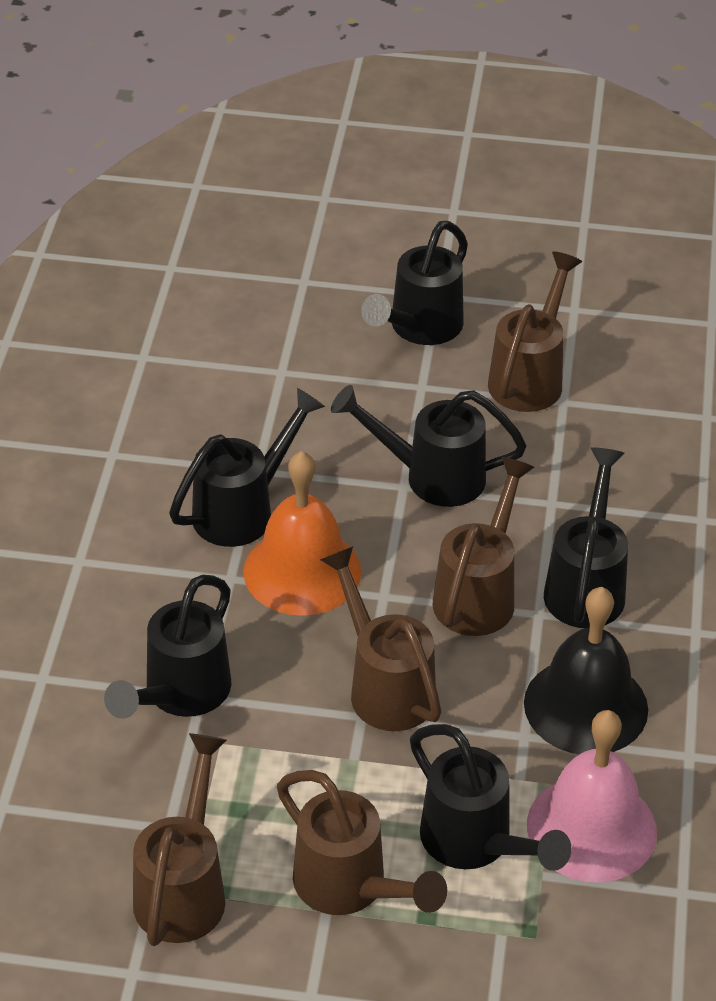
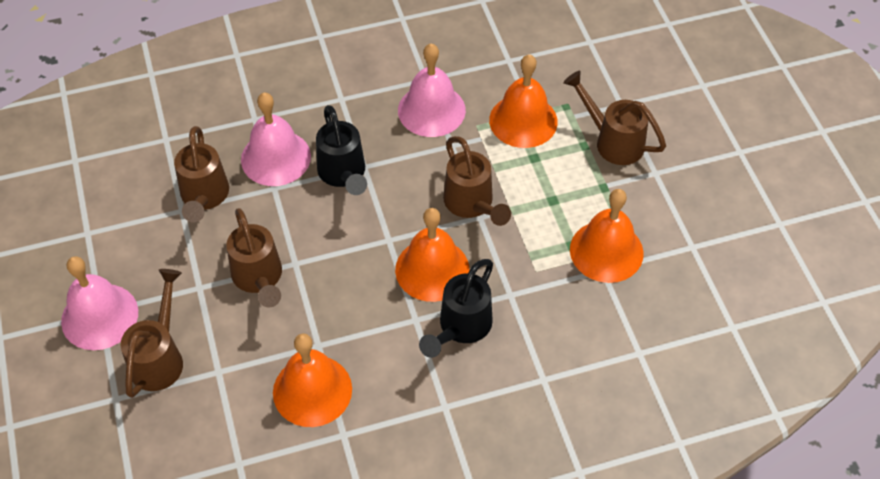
black bell: 1 -> 0
black watering can: 6 -> 2
orange bell: 1 -> 4
pink bell: 1 -> 3

